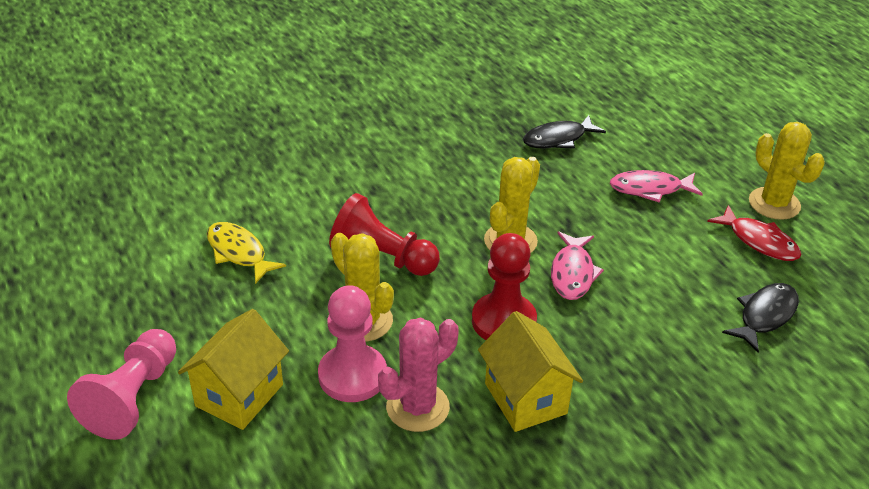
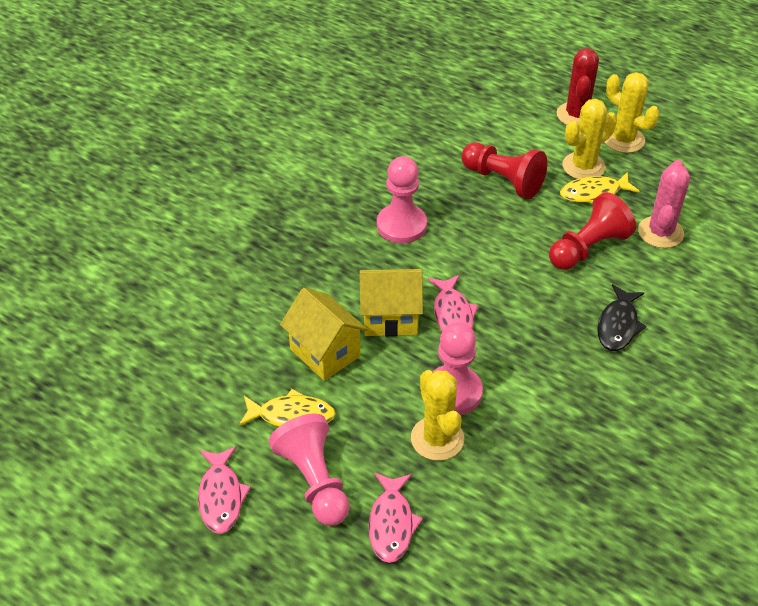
black fish: 2 -> 1
pink fish: 2 -> 3
pink pawn: 2 -> 3
red cactus: 0 -> 1
red fish: 1 -> 0
yellow fish: 1 -> 2

